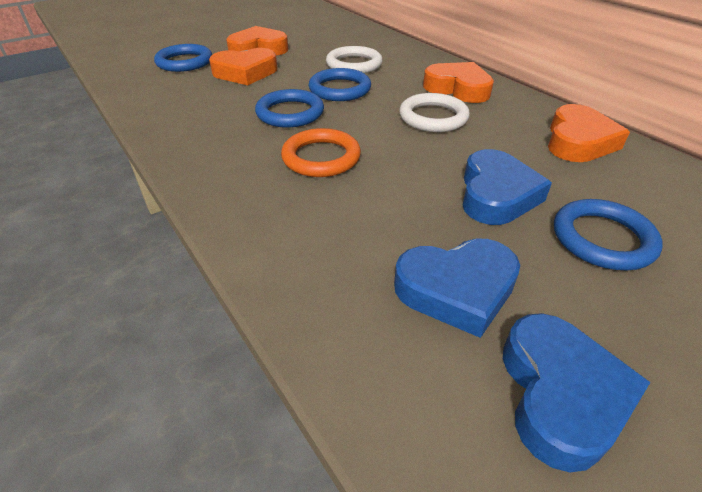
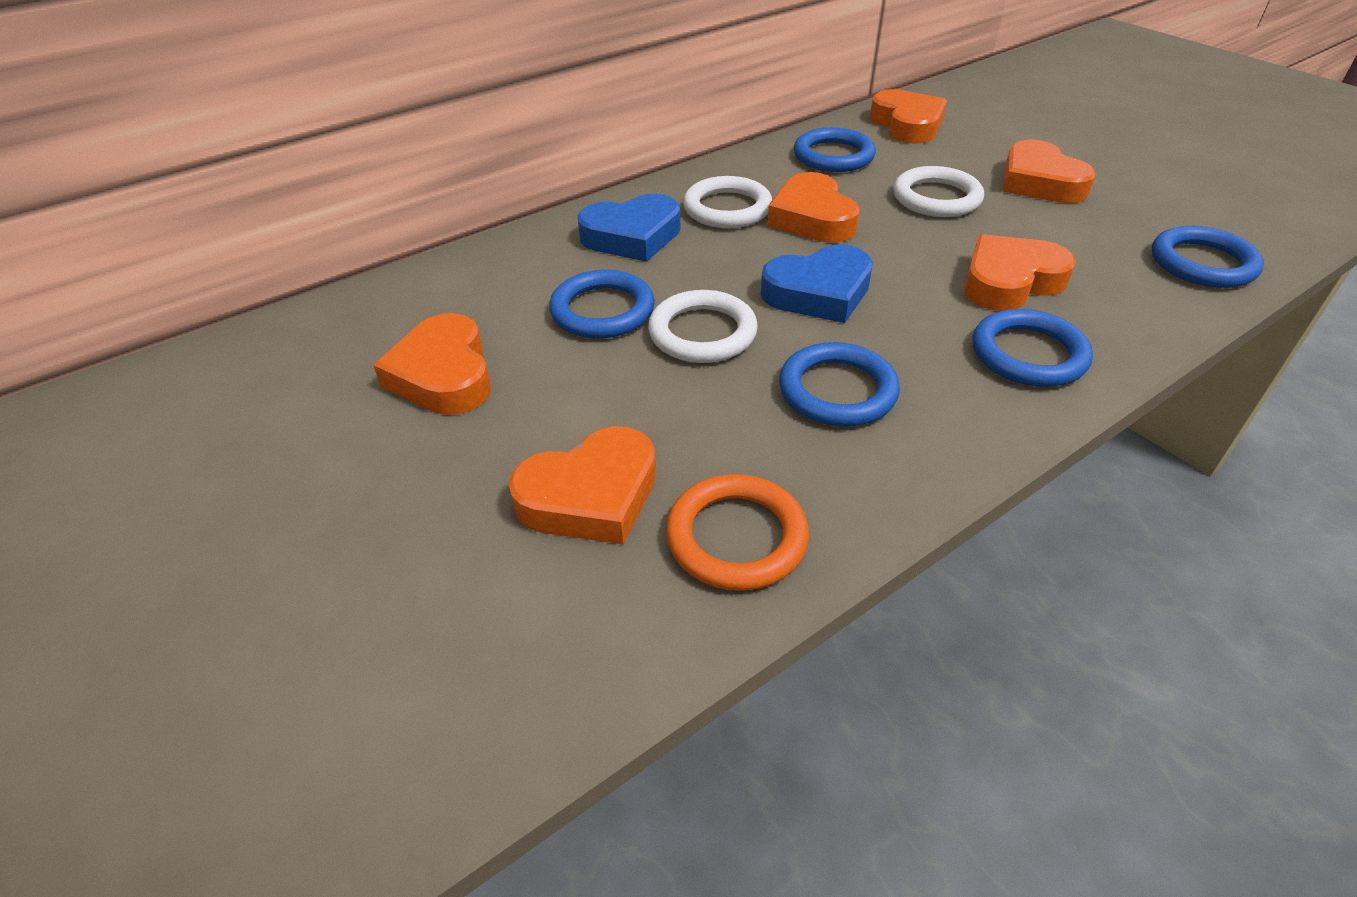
blue heart: 3 -> 2
blue ring: 4 -> 5
orange heart: 4 -> 6
white ring: 2 -> 3

